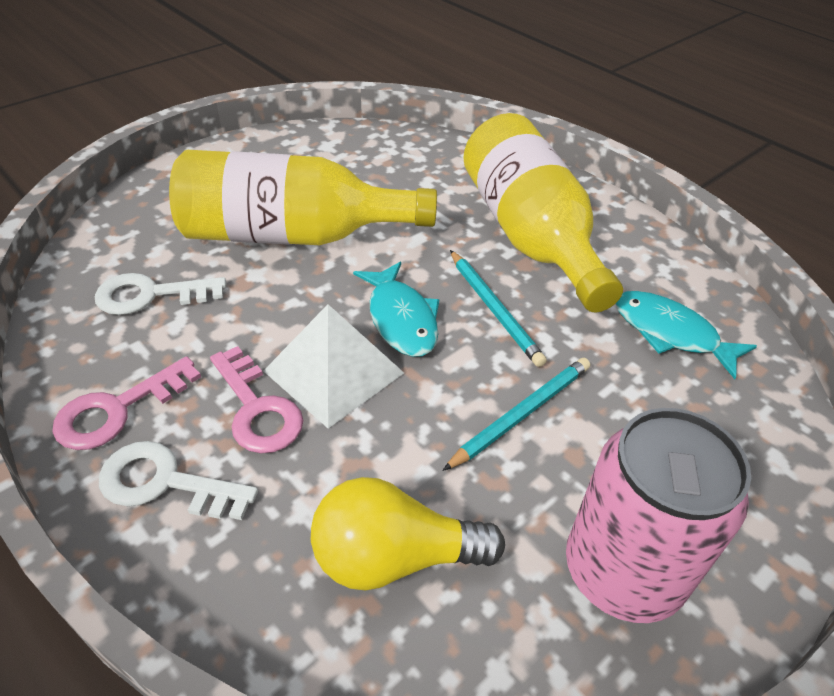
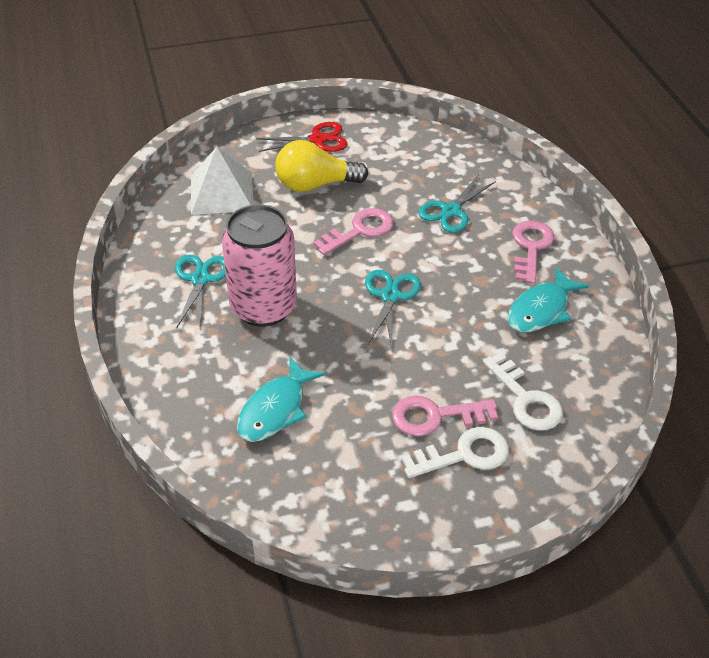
pink key: 2 -> 3
red scissors: 0 -> 1
turquoise pencil: 2 -> 0
turquoise scissors: 0 -> 3
yellow bottle: 2 -> 0

